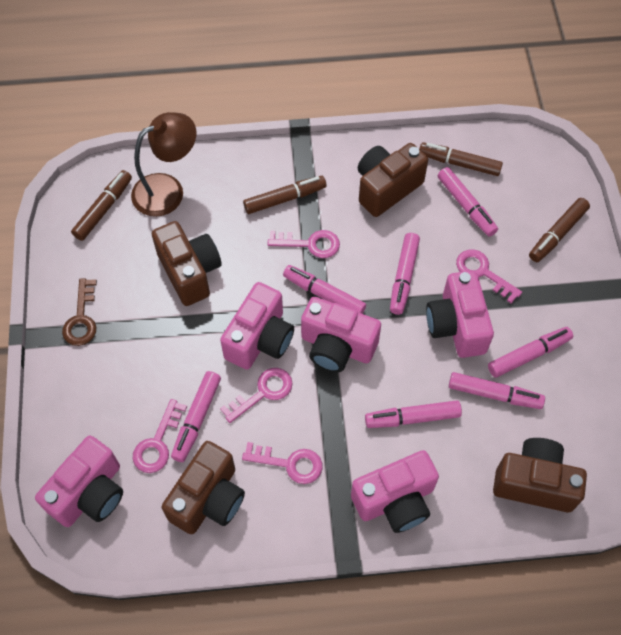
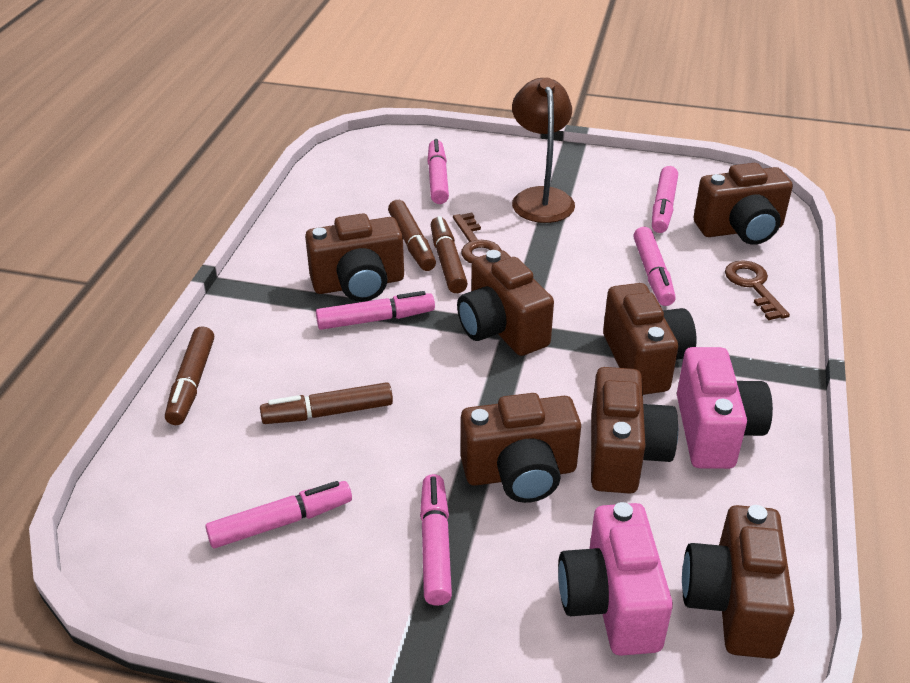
brown camera: 4 -> 7
brown key: 1 -> 2
pink camera: 5 -> 2
pink key: 5 -> 0
pink marker: 7 -> 6

